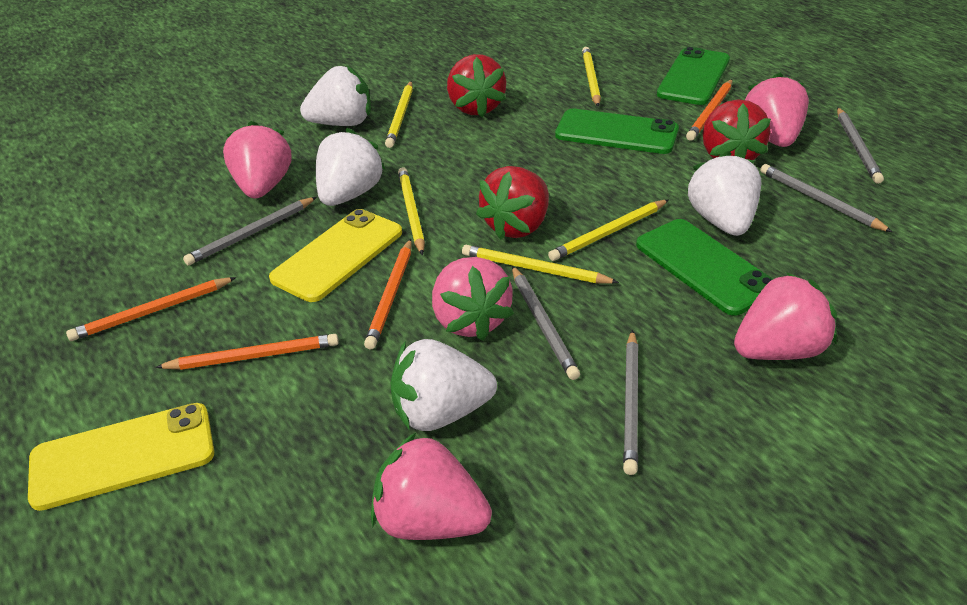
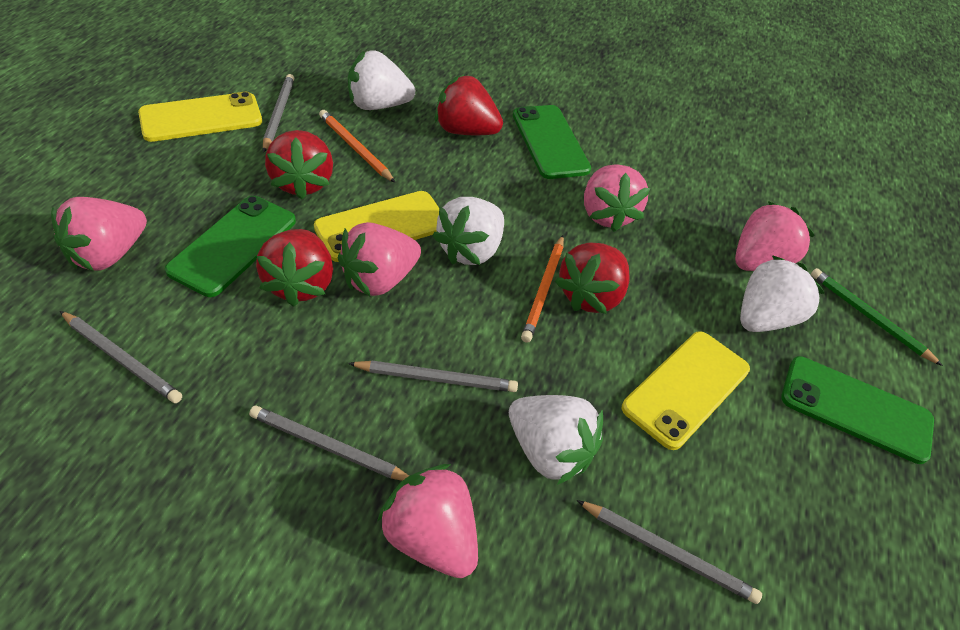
green pencil: 0 -> 1
orange pencil: 4 -> 2
red strawberry: 3 -> 4
yellow pencil: 5 -> 0
yellow phone: 2 -> 3

